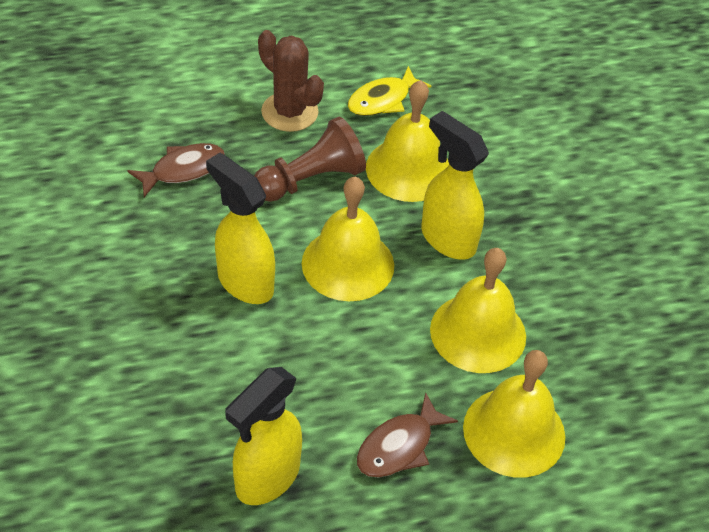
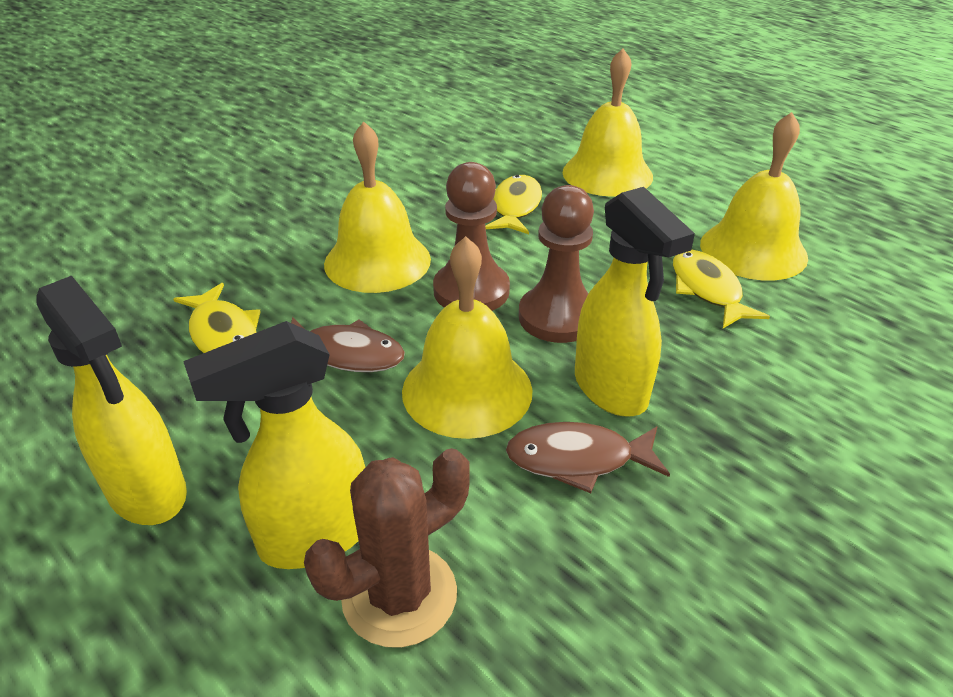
brown pawn: 1 -> 2
yellow fish: 1 -> 3

